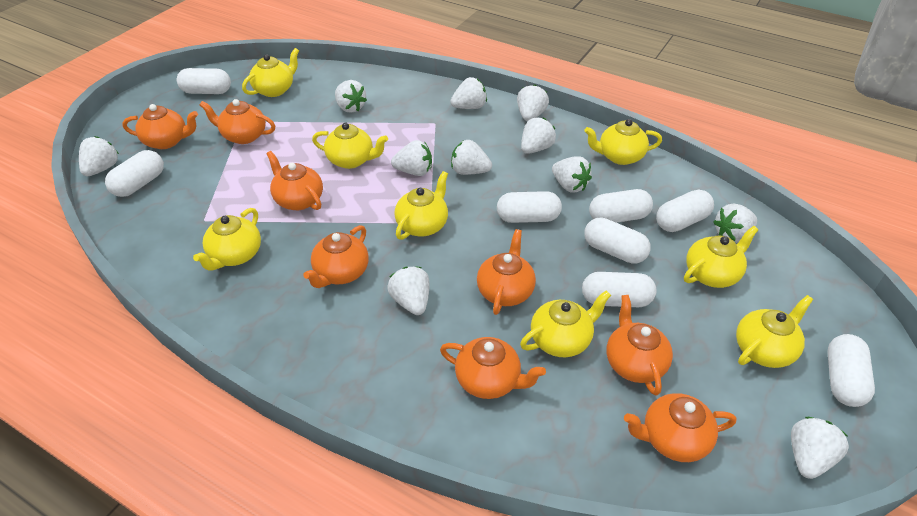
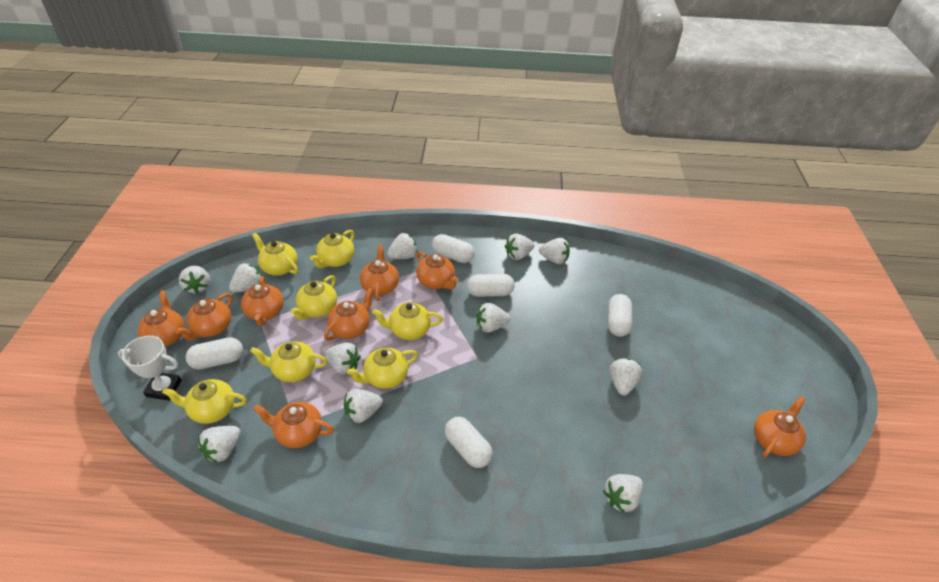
white capsule: 8 -> 5
white trophy: 0 -> 1
yellow teapot: 8 -> 7

